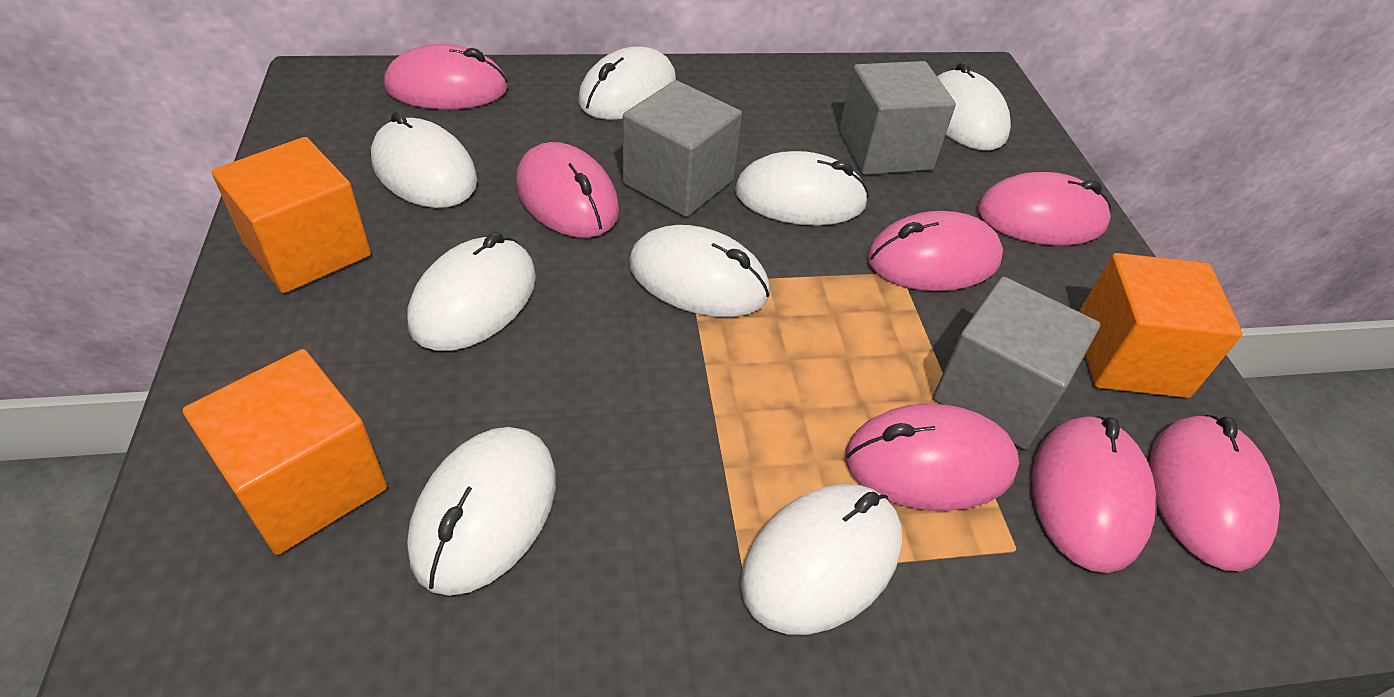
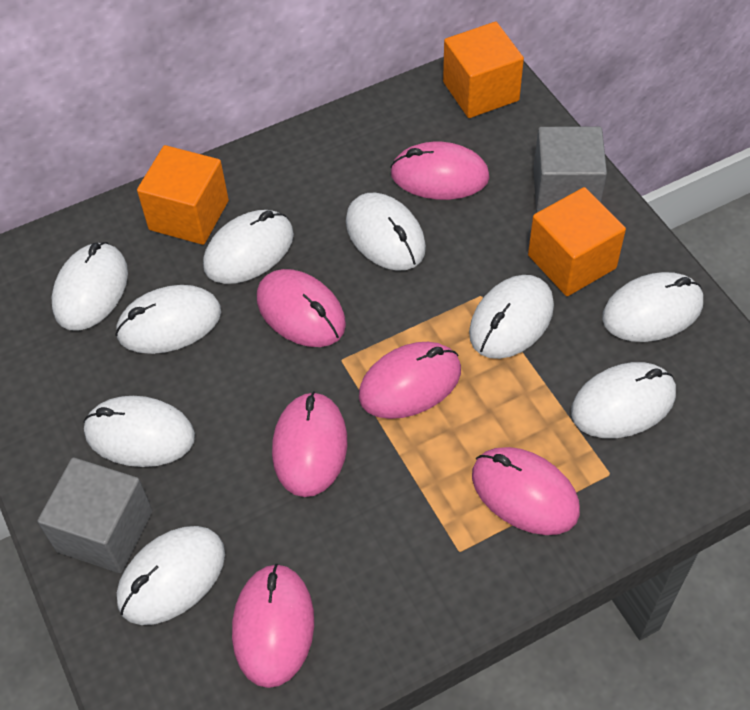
grey cube: 3 -> 2
pink mouse: 7 -> 6
white mouse: 8 -> 9

